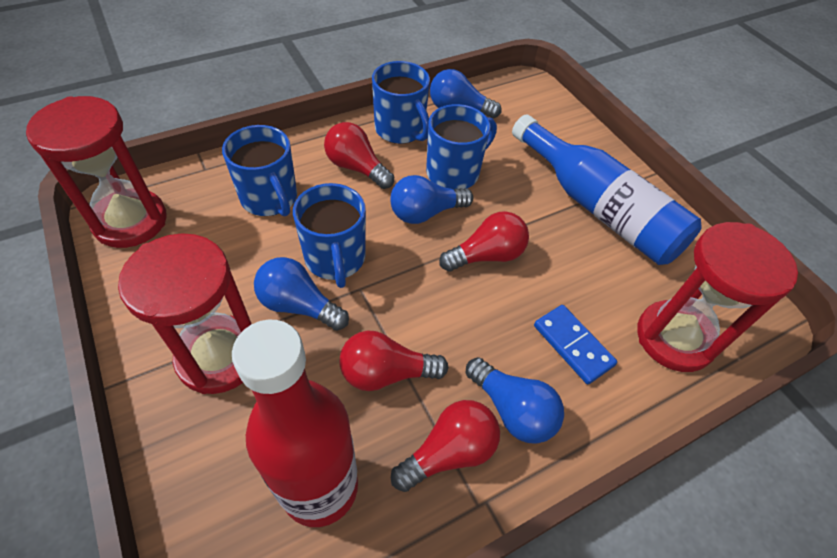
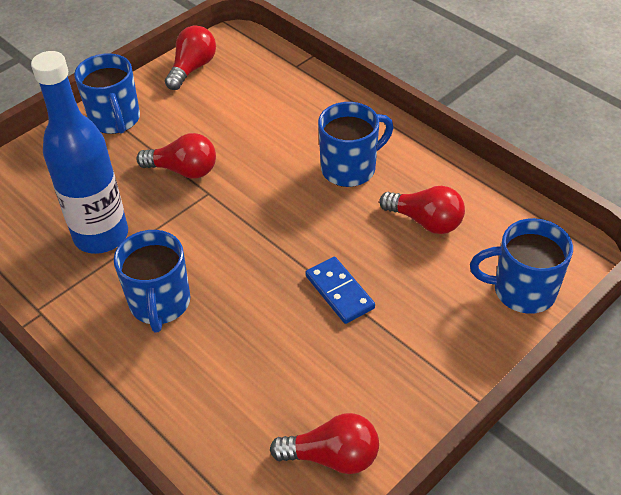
blue light bulb: 4 -> 0
red bottle: 1 -> 0
red hourglass: 3 -> 0

